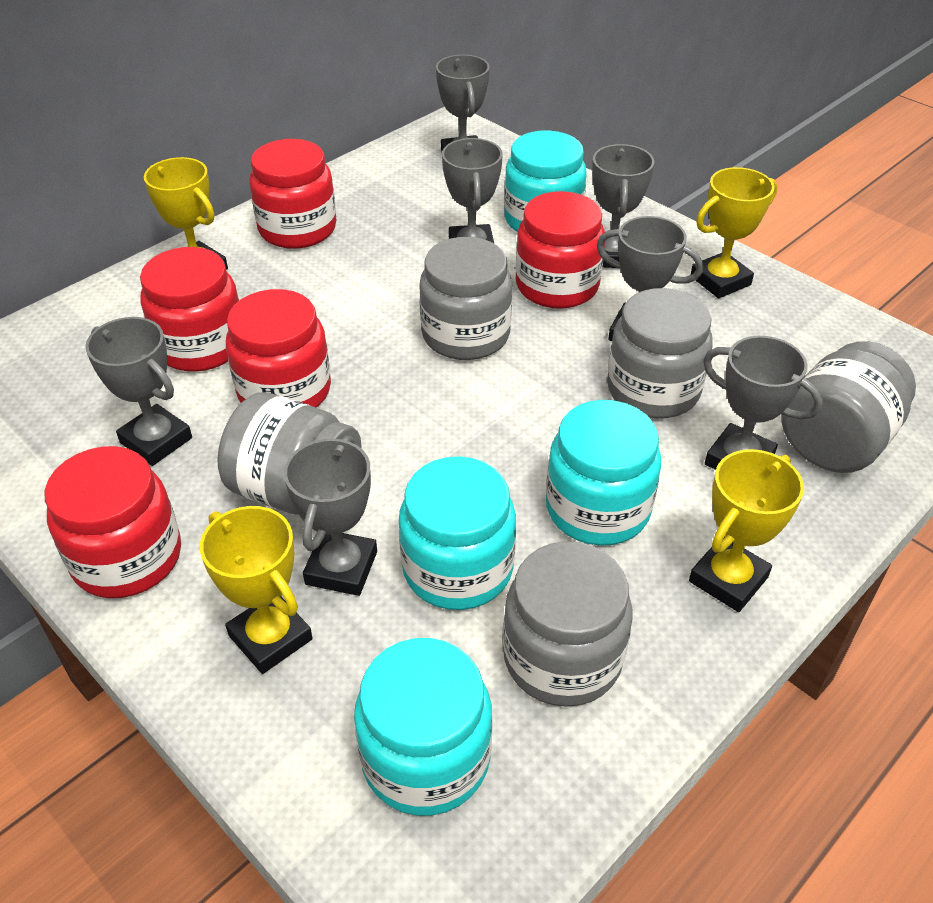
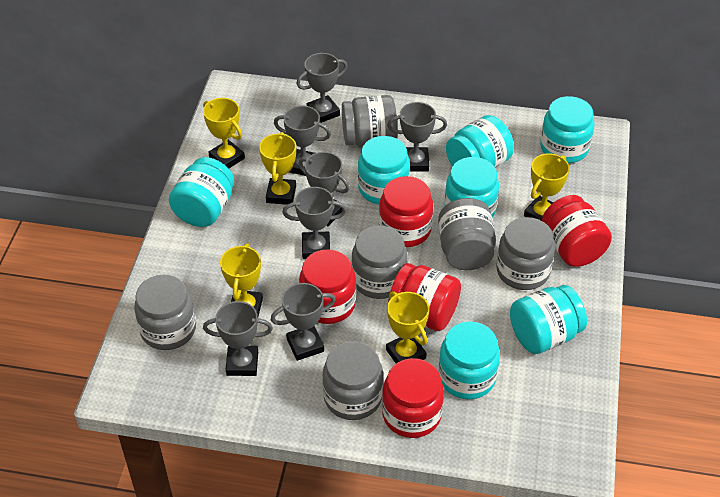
grey jar: 5 -> 6
turquoise jar: 4 -> 7
yellow trophy: 4 -> 5

